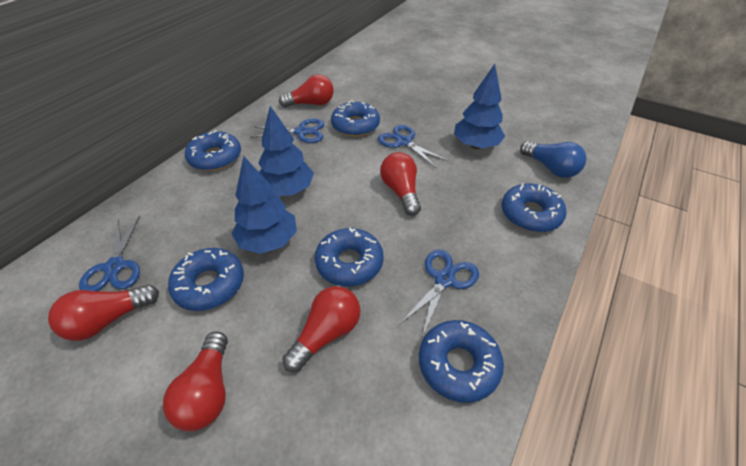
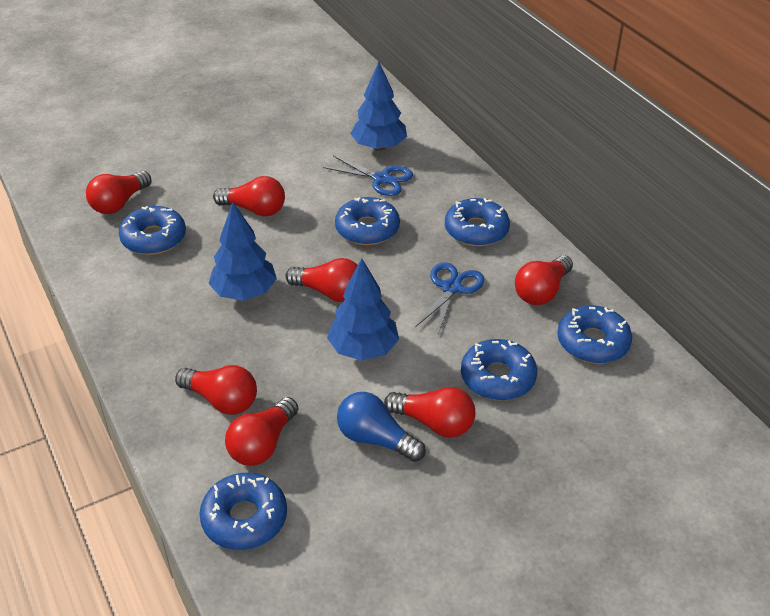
blue scissors: 4 -> 2
red light bulb: 5 -> 7

